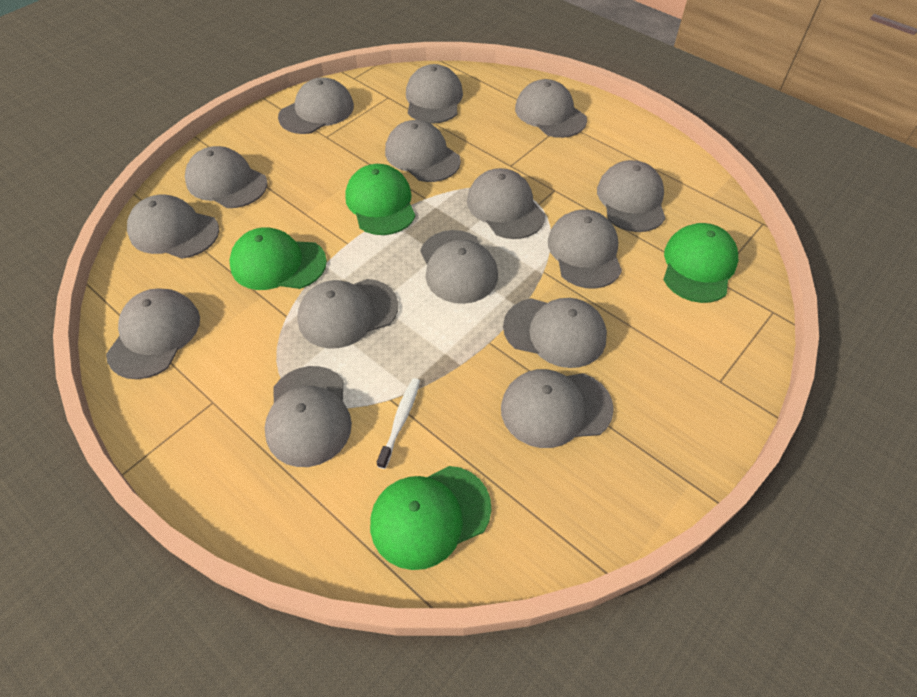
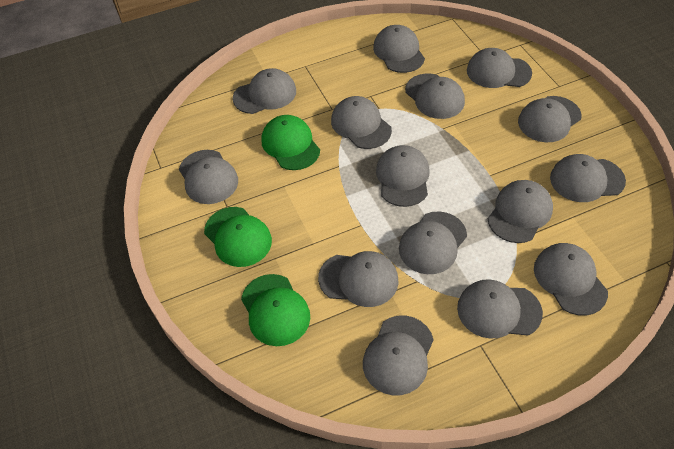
green cap: 4 -> 3
white toothbrush: 1 -> 0

